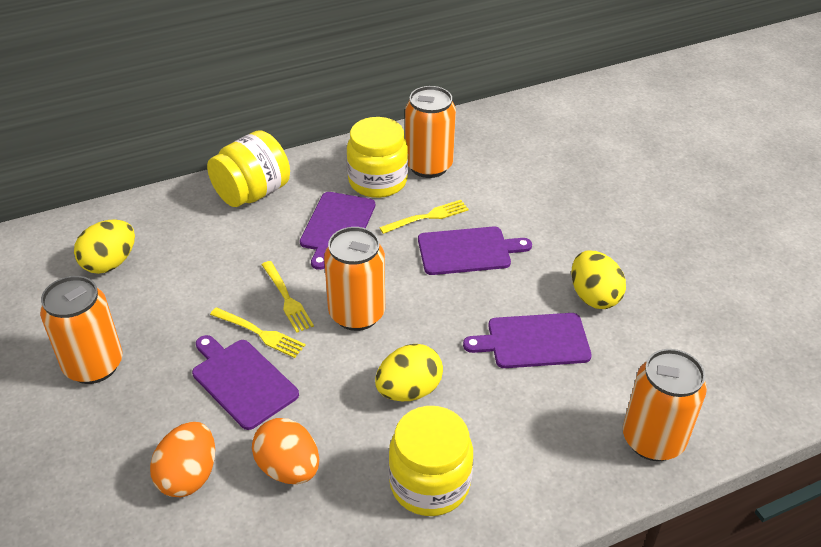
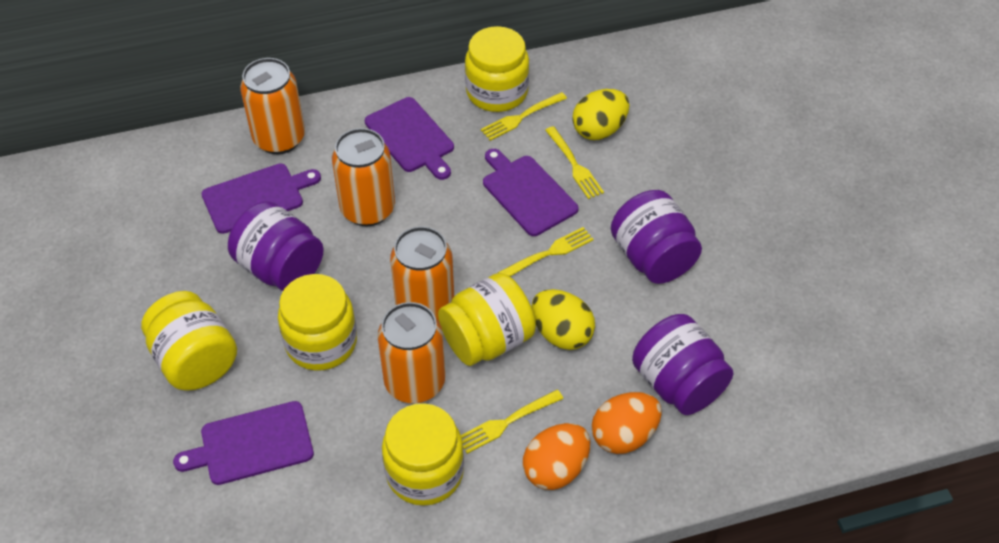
purple jar: 0 -> 3
yellow egg: 3 -> 2
yellow fork: 3 -> 4
yellow jar: 3 -> 5

